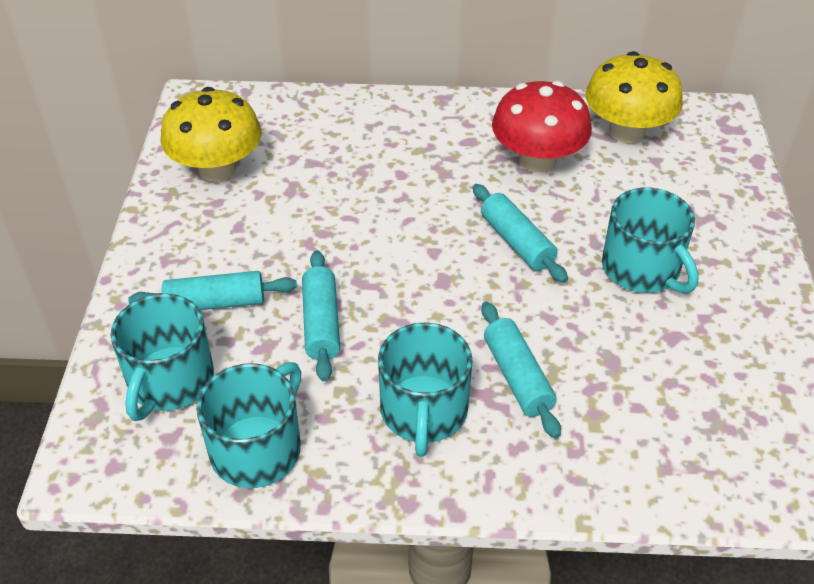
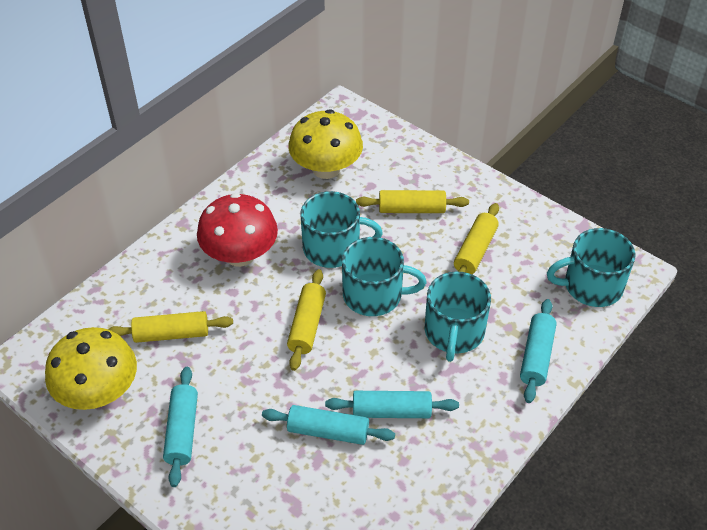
yellow rolling pin: 0 -> 4

